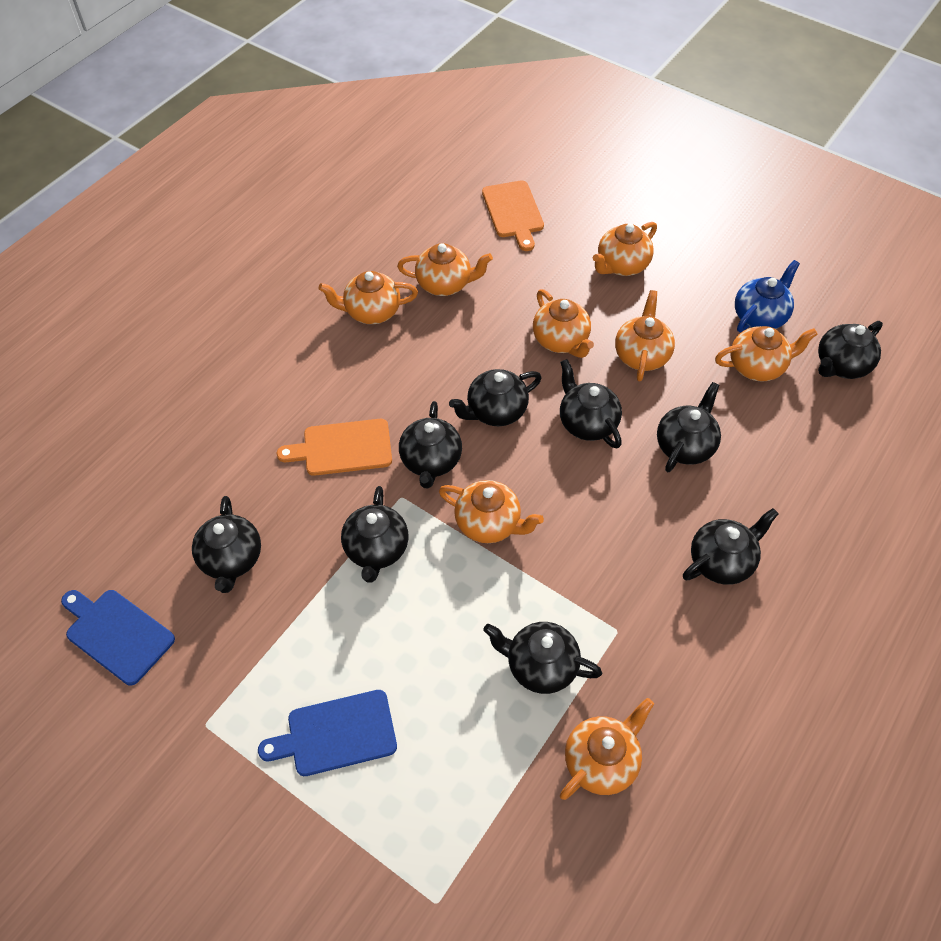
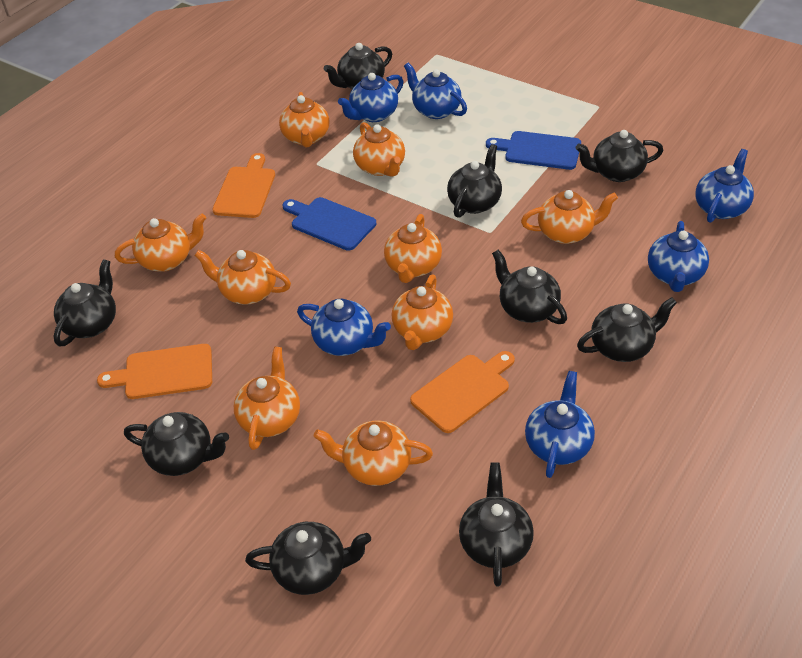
blue teapot: 1 -> 6
orange cutting board: 2 -> 3
orange teapot: 8 -> 9

